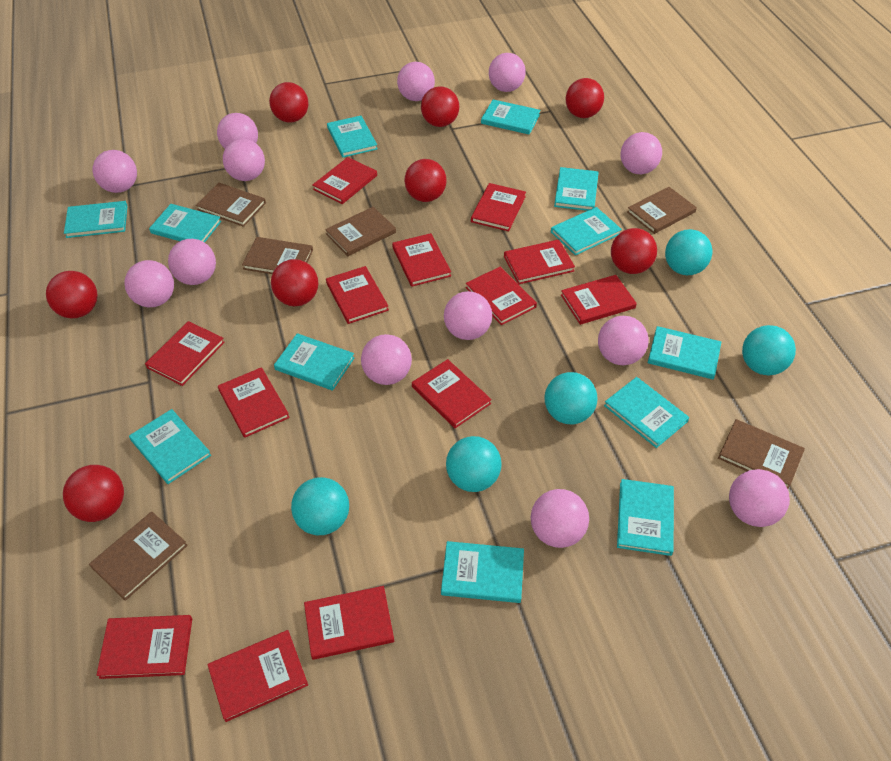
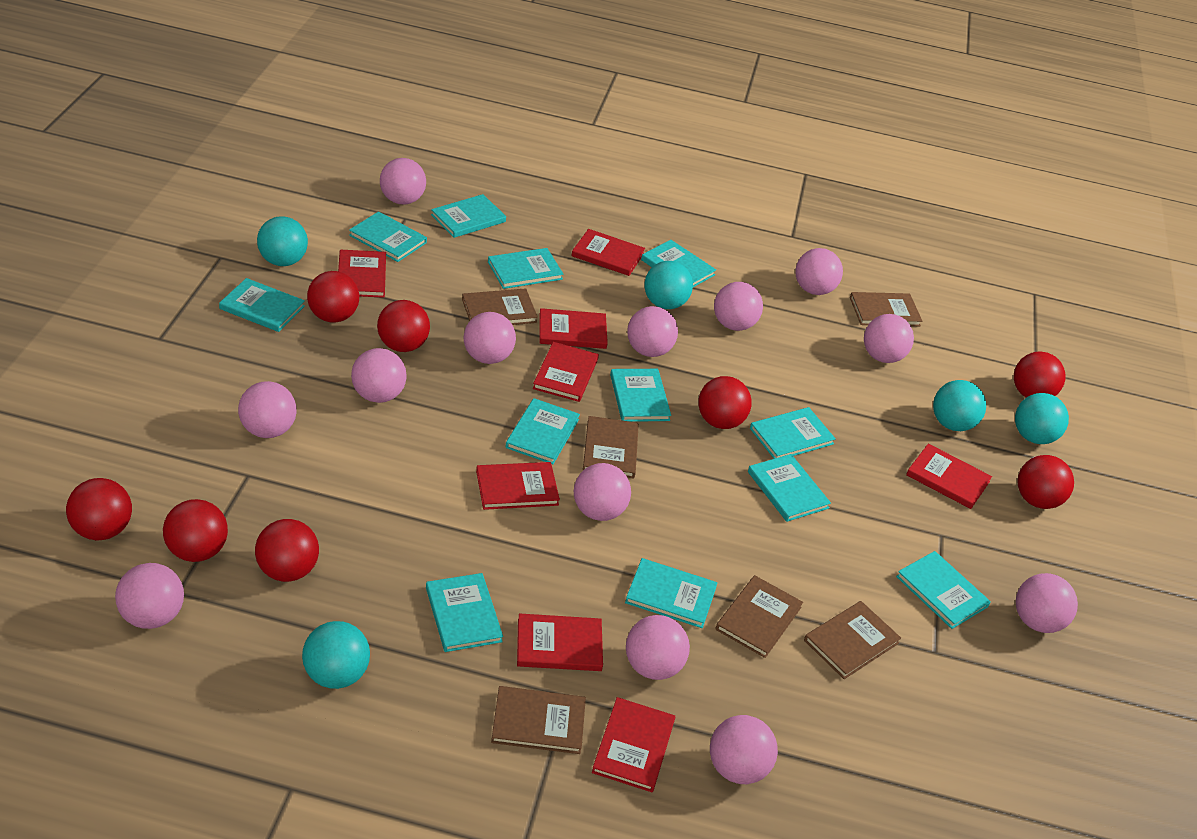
red book: 13 -> 8

